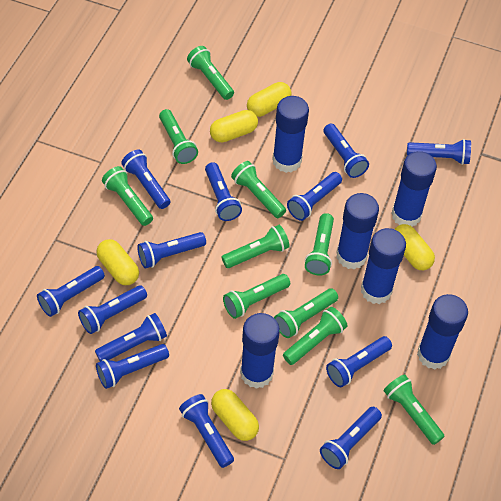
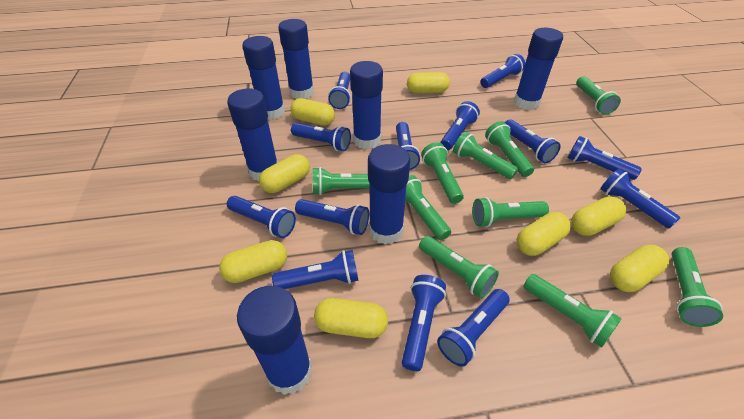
blue glue stick: 6 -> 7
yellow capsule: 5 -> 8

